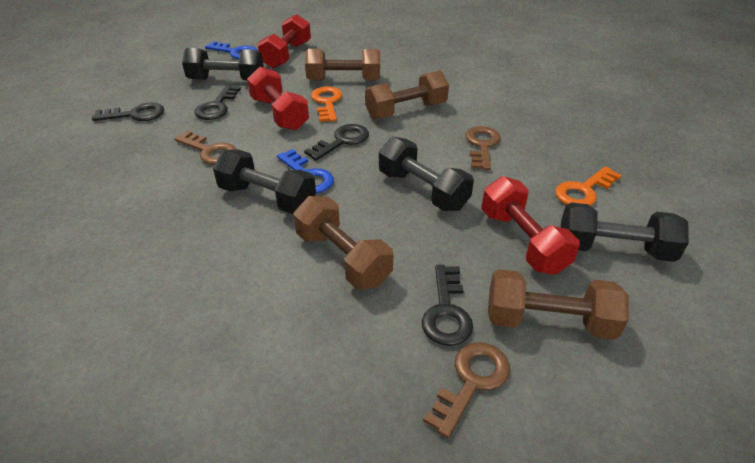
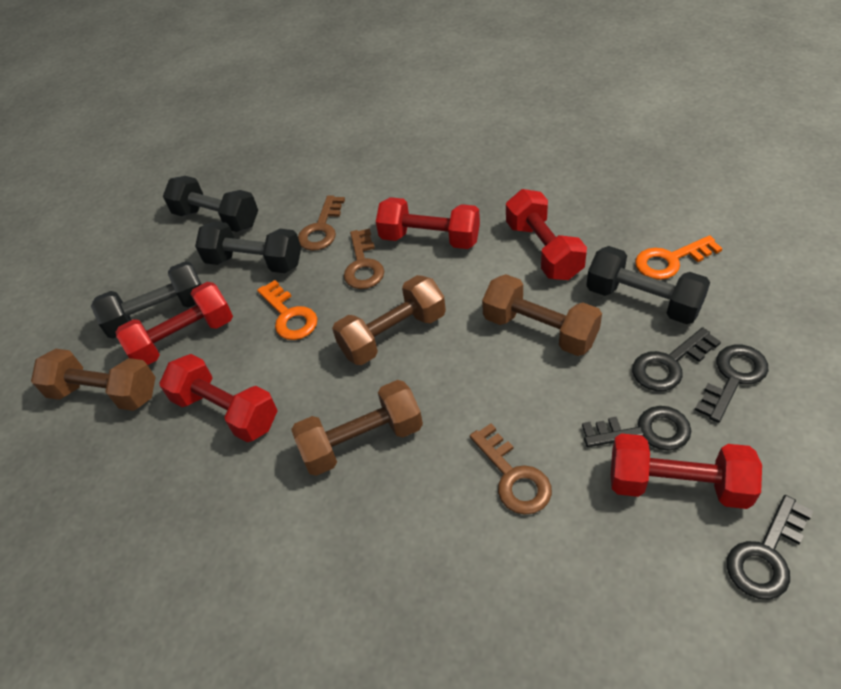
blue key: 2 -> 0
red dumbbell: 3 -> 5

